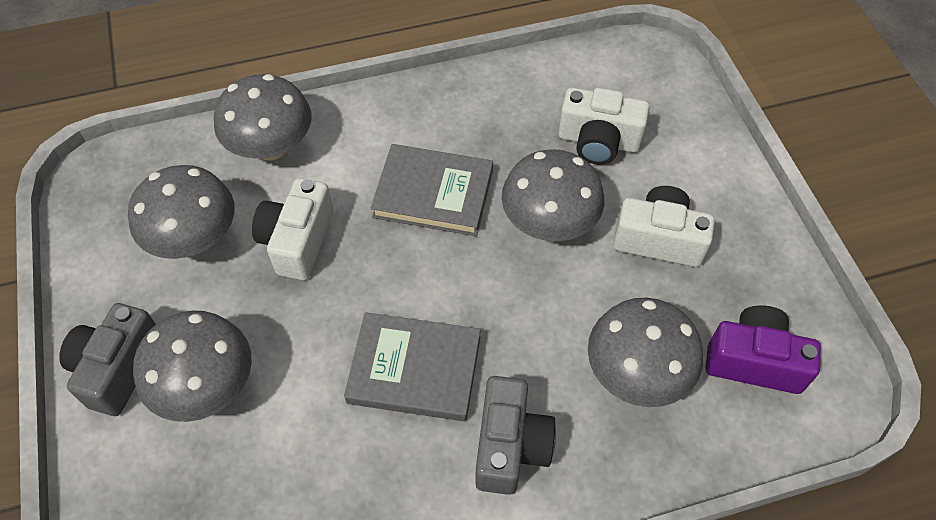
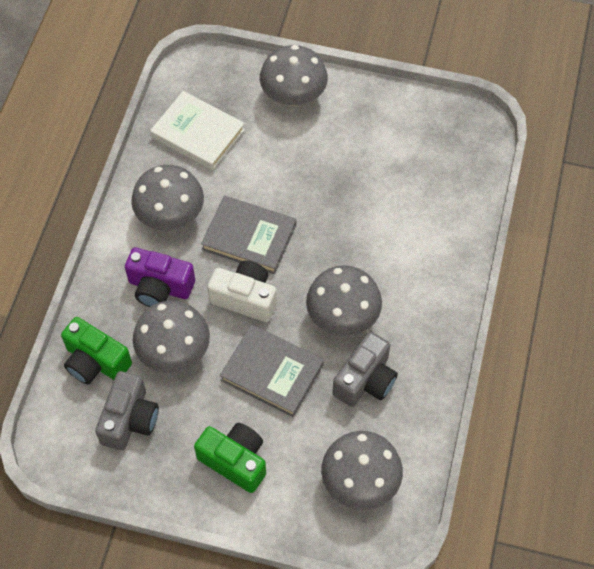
green camera: 0 -> 2
white book: 0 -> 1
white camera: 3 -> 1

